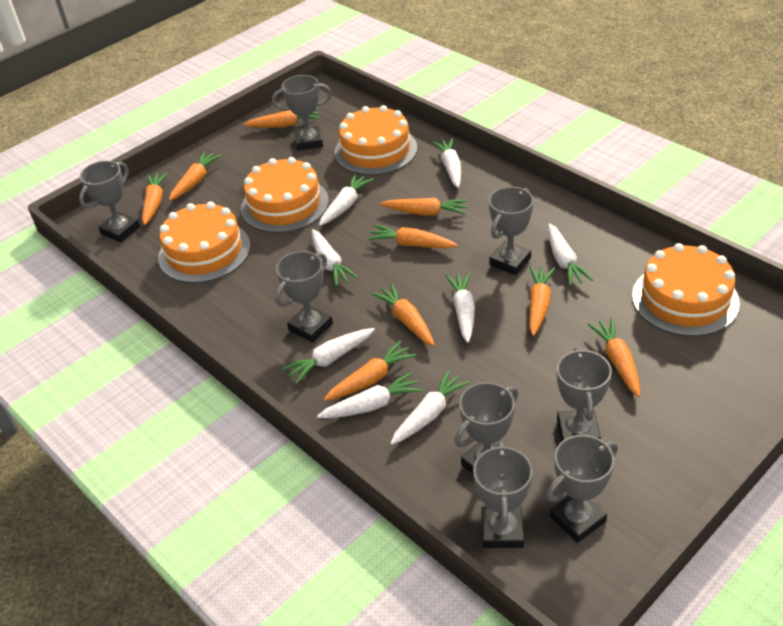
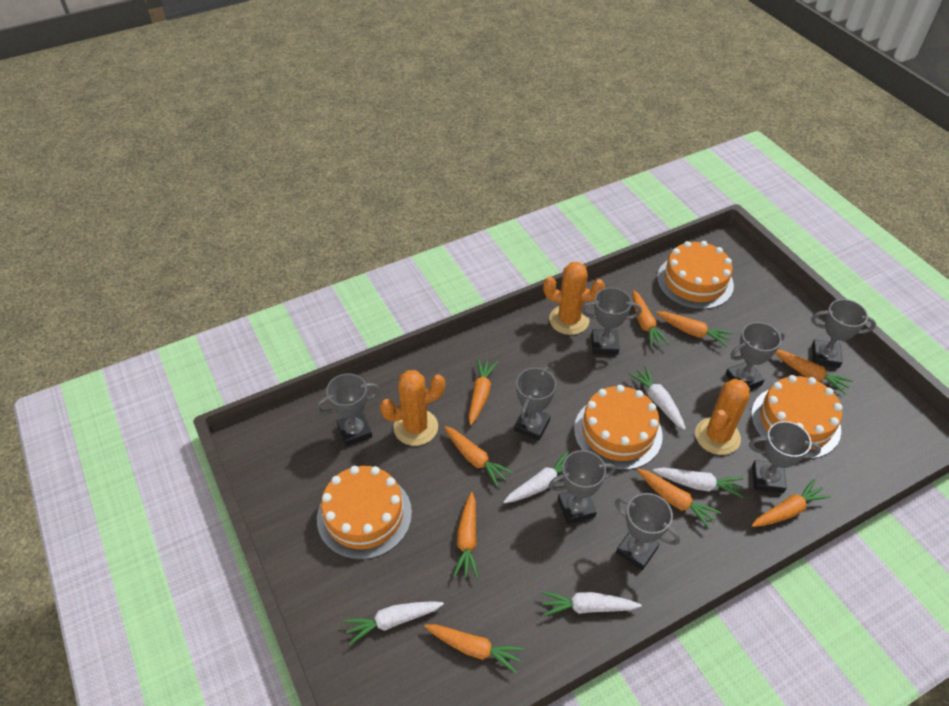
orange cactus: 0 -> 3
white carrot: 8 -> 5

